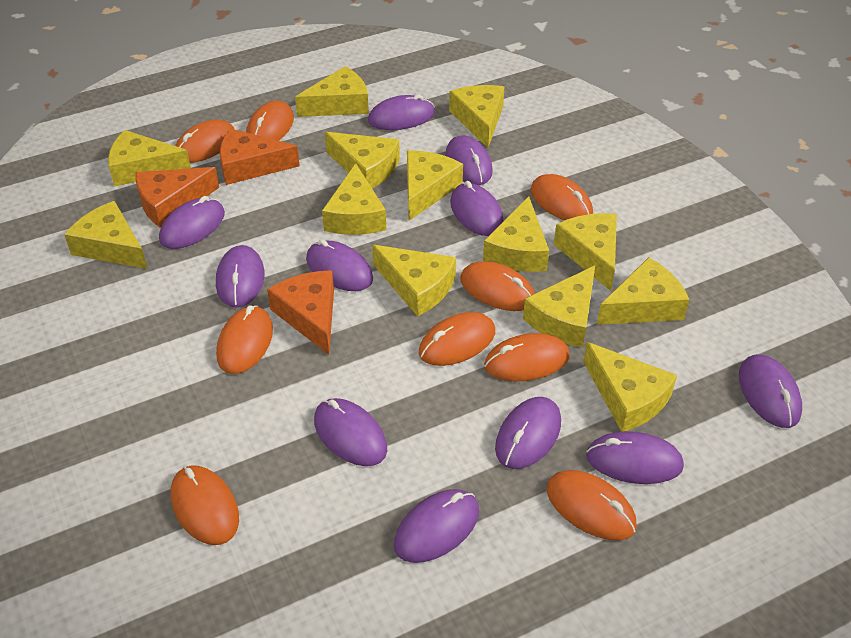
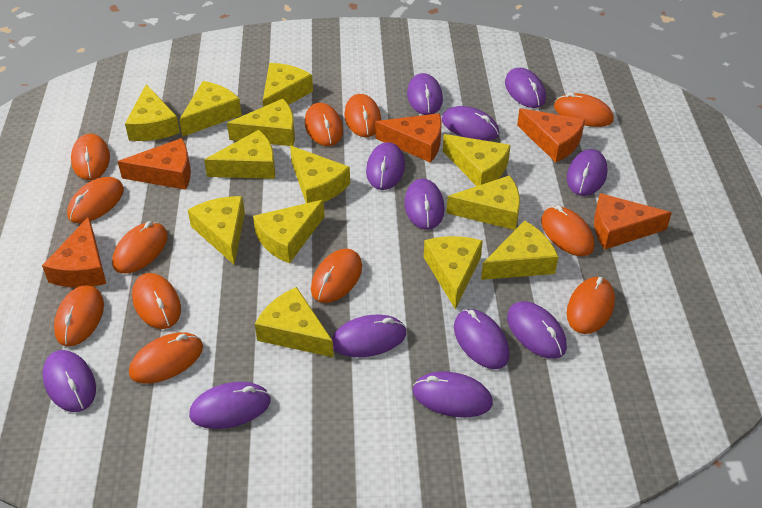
orange cheese: 3 -> 5
orange mouse: 9 -> 12
purple mouse: 11 -> 12

